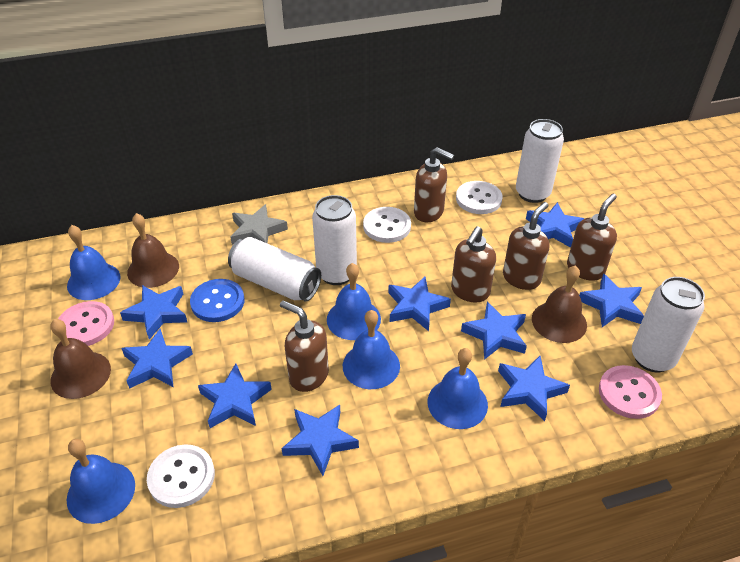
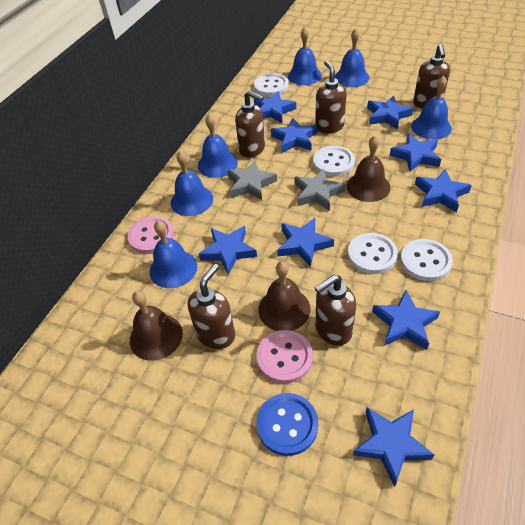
blue bell: 5 -> 6
grey star: 1 -> 2
white button: 3 -> 4
white can: 4 -> 0

